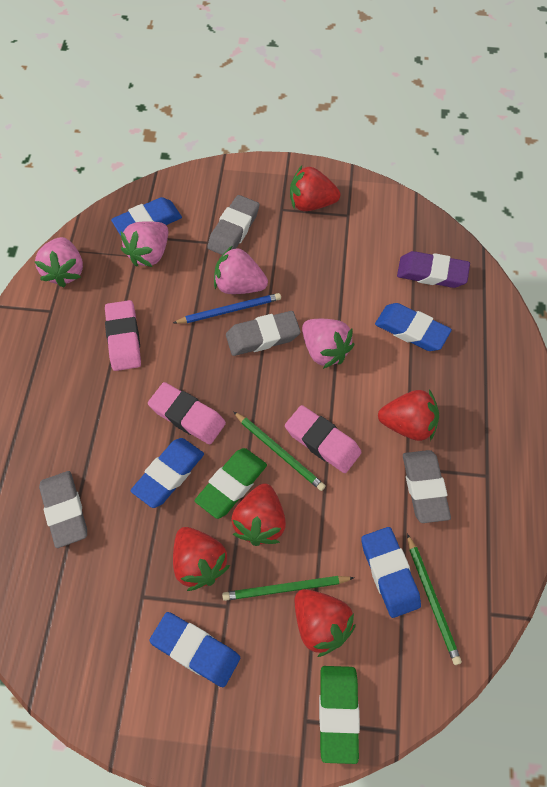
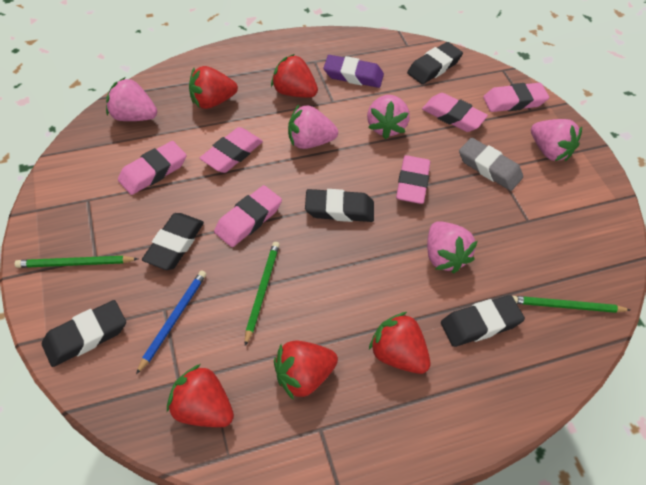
black eraser: 0 -> 5
blue eraser: 5 -> 0
green eraser: 2 -> 0
grey eraser: 4 -> 1
pink eraser: 3 -> 6
pink strawberry: 4 -> 5

